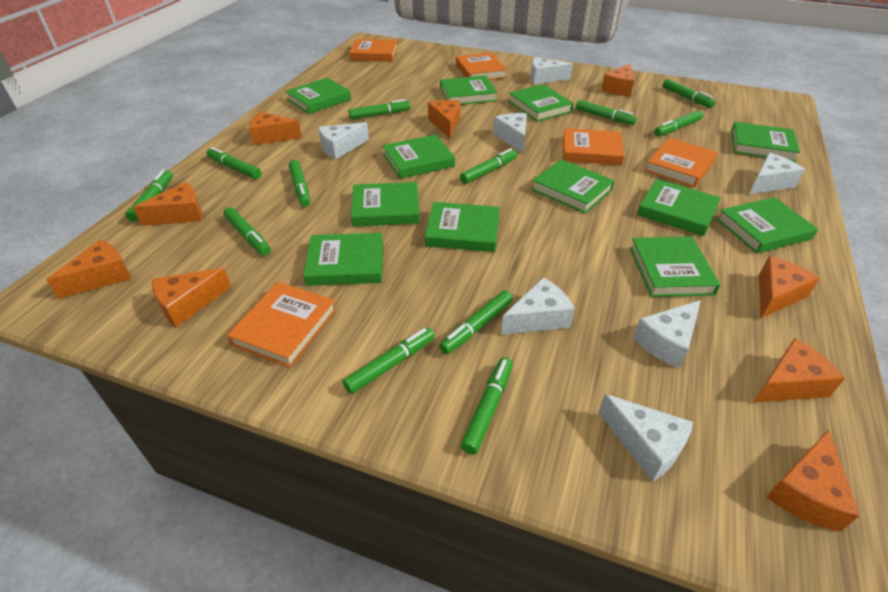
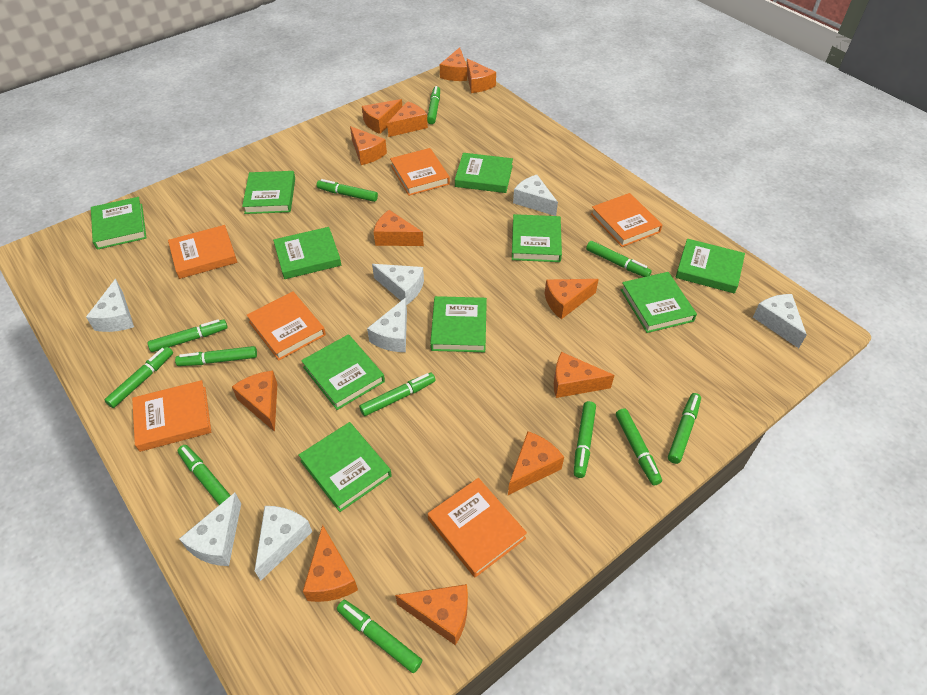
green book: 12 -> 10
orange book: 5 -> 6
orange cheese: 9 -> 12

